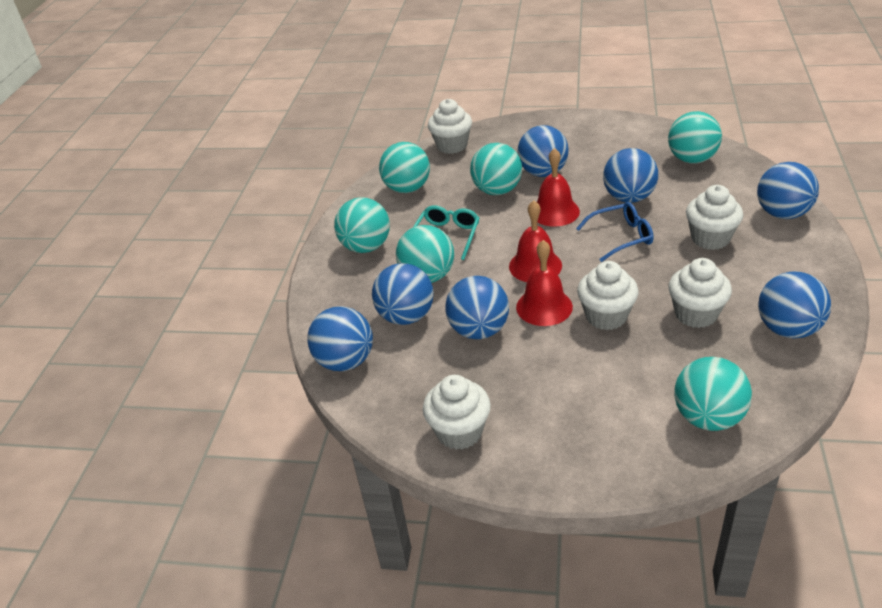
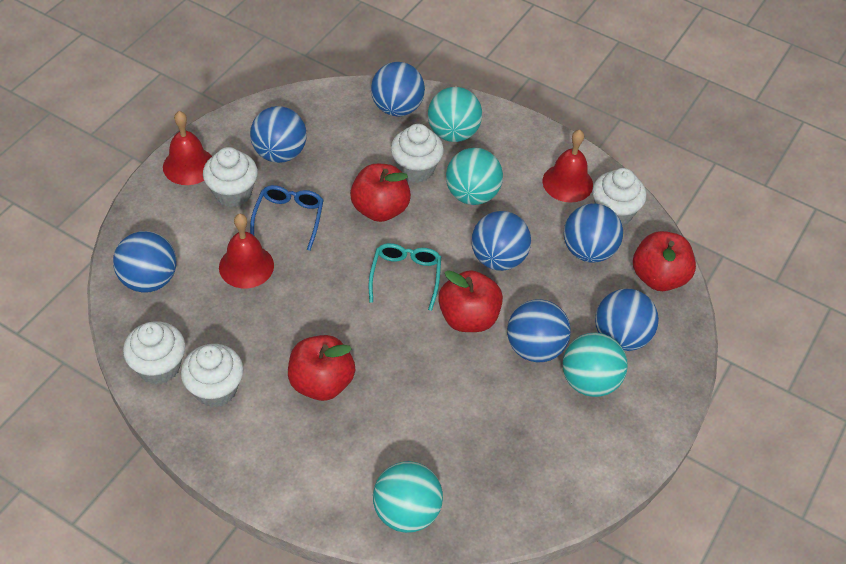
red apple: 0 -> 4
turquoise ball: 6 -> 4

